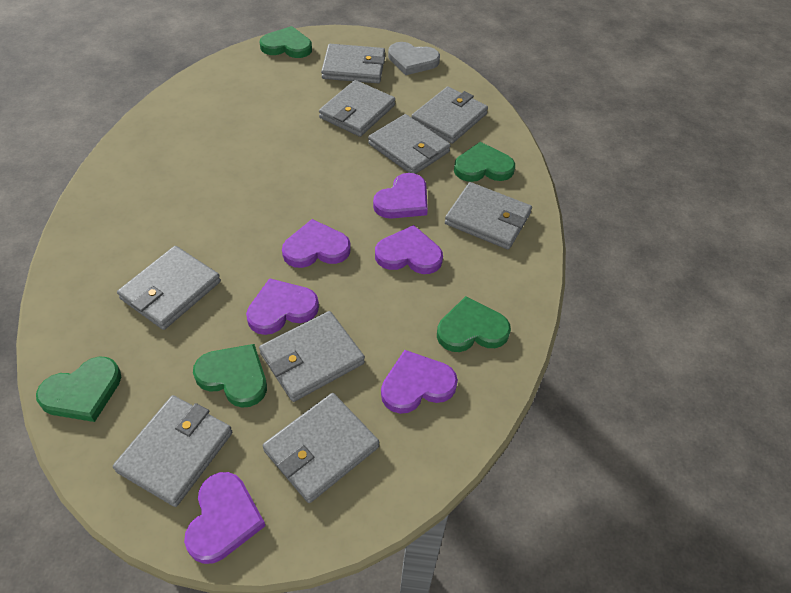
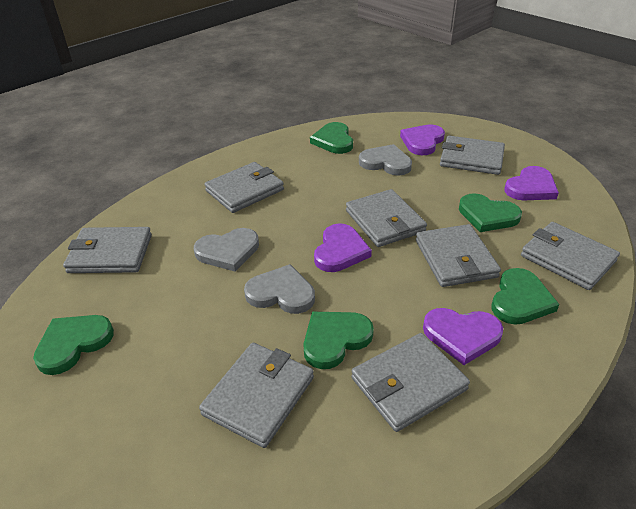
grey heart: 1 -> 3
grey wallet: 9 -> 8
purple heart: 6 -> 4

